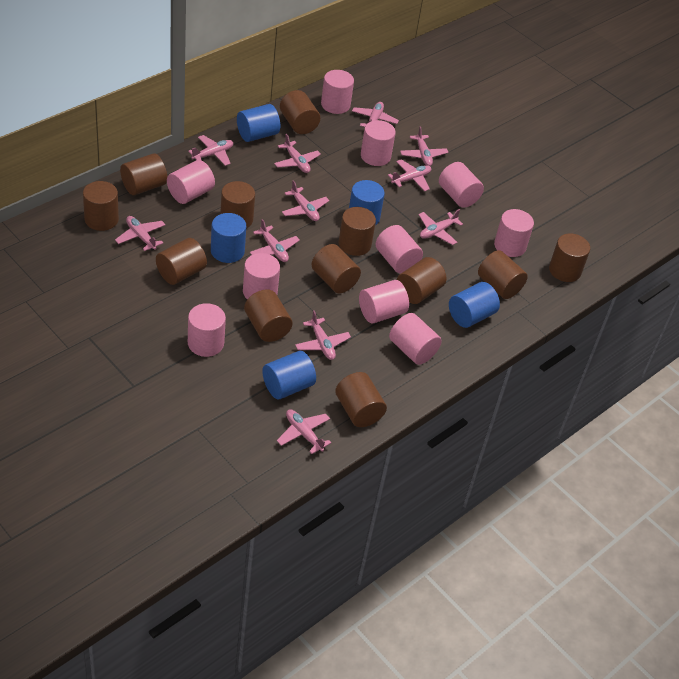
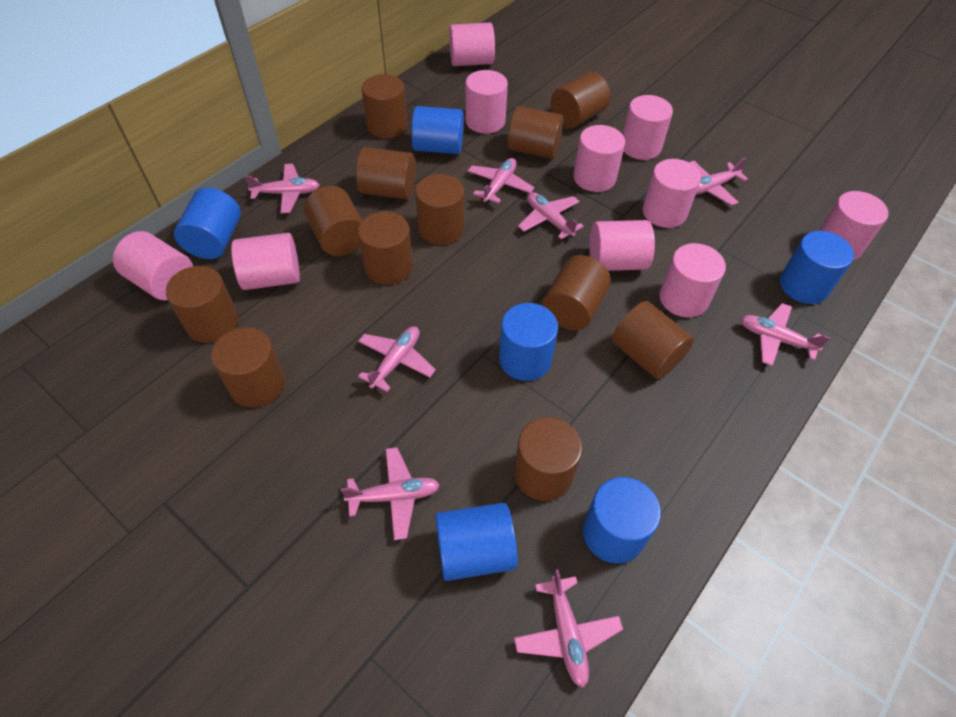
blue cylinder: 5 -> 6
pink plane: 11 -> 8

